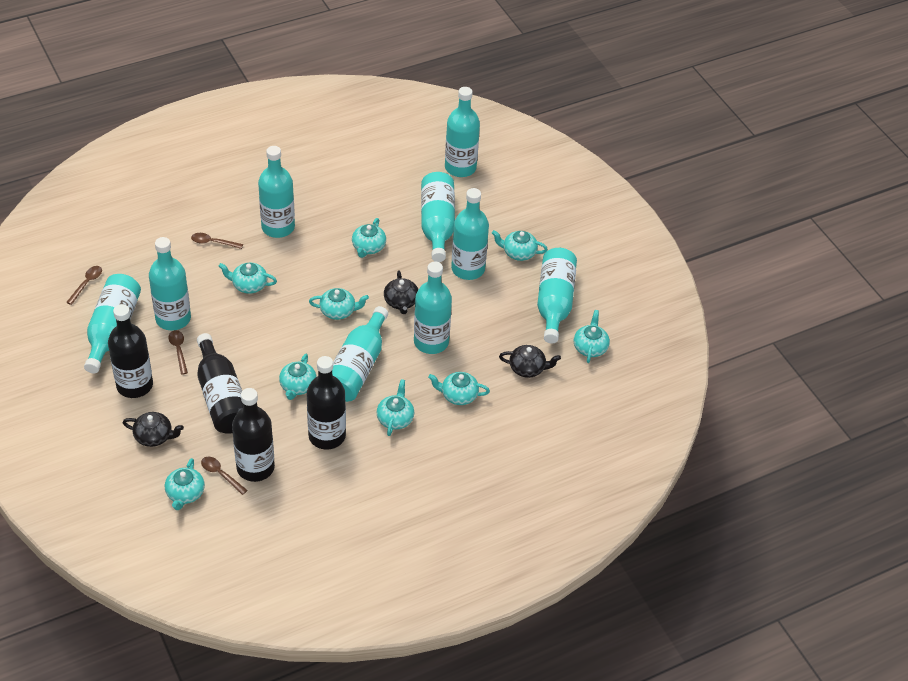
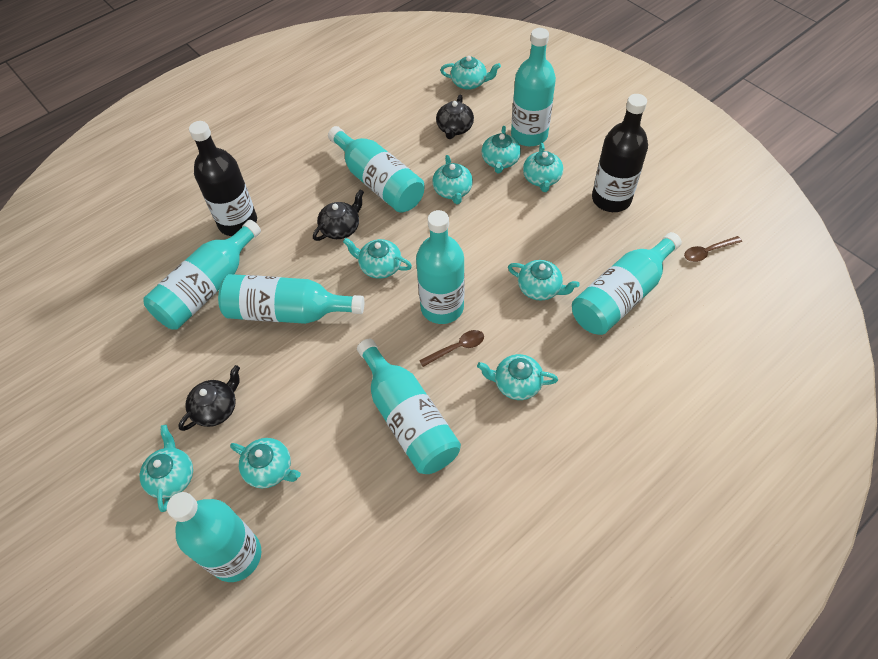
black bottle: 4 -> 2
brown spoon: 4 -> 2
turquoise bottle: 9 -> 8

